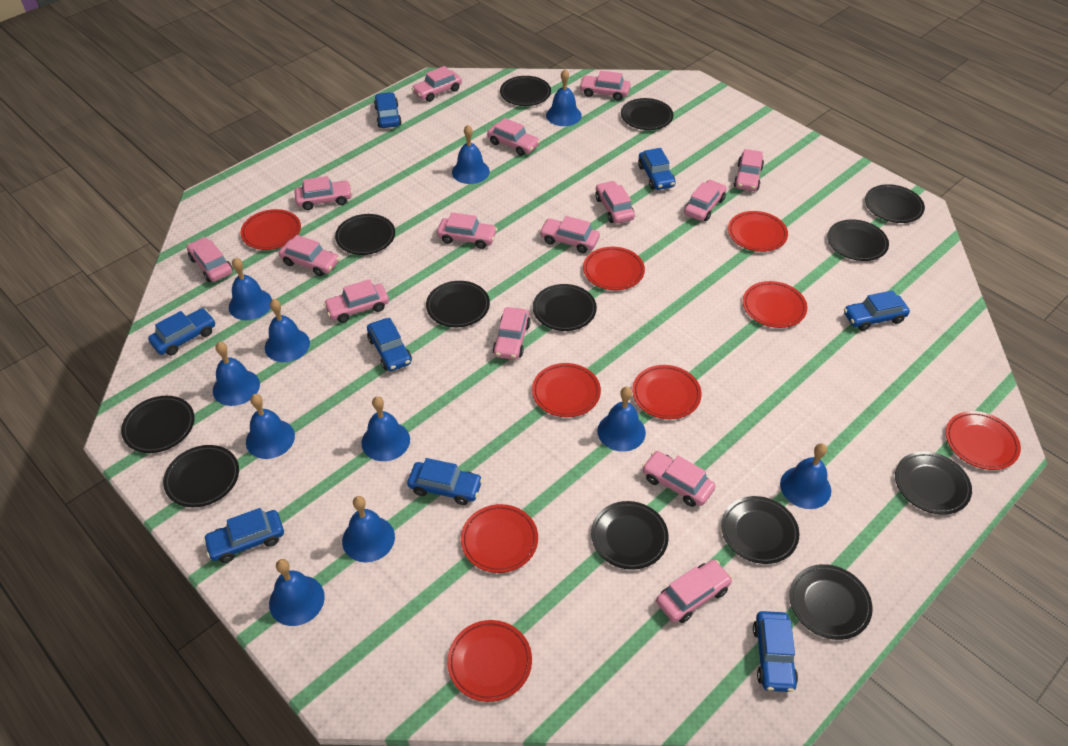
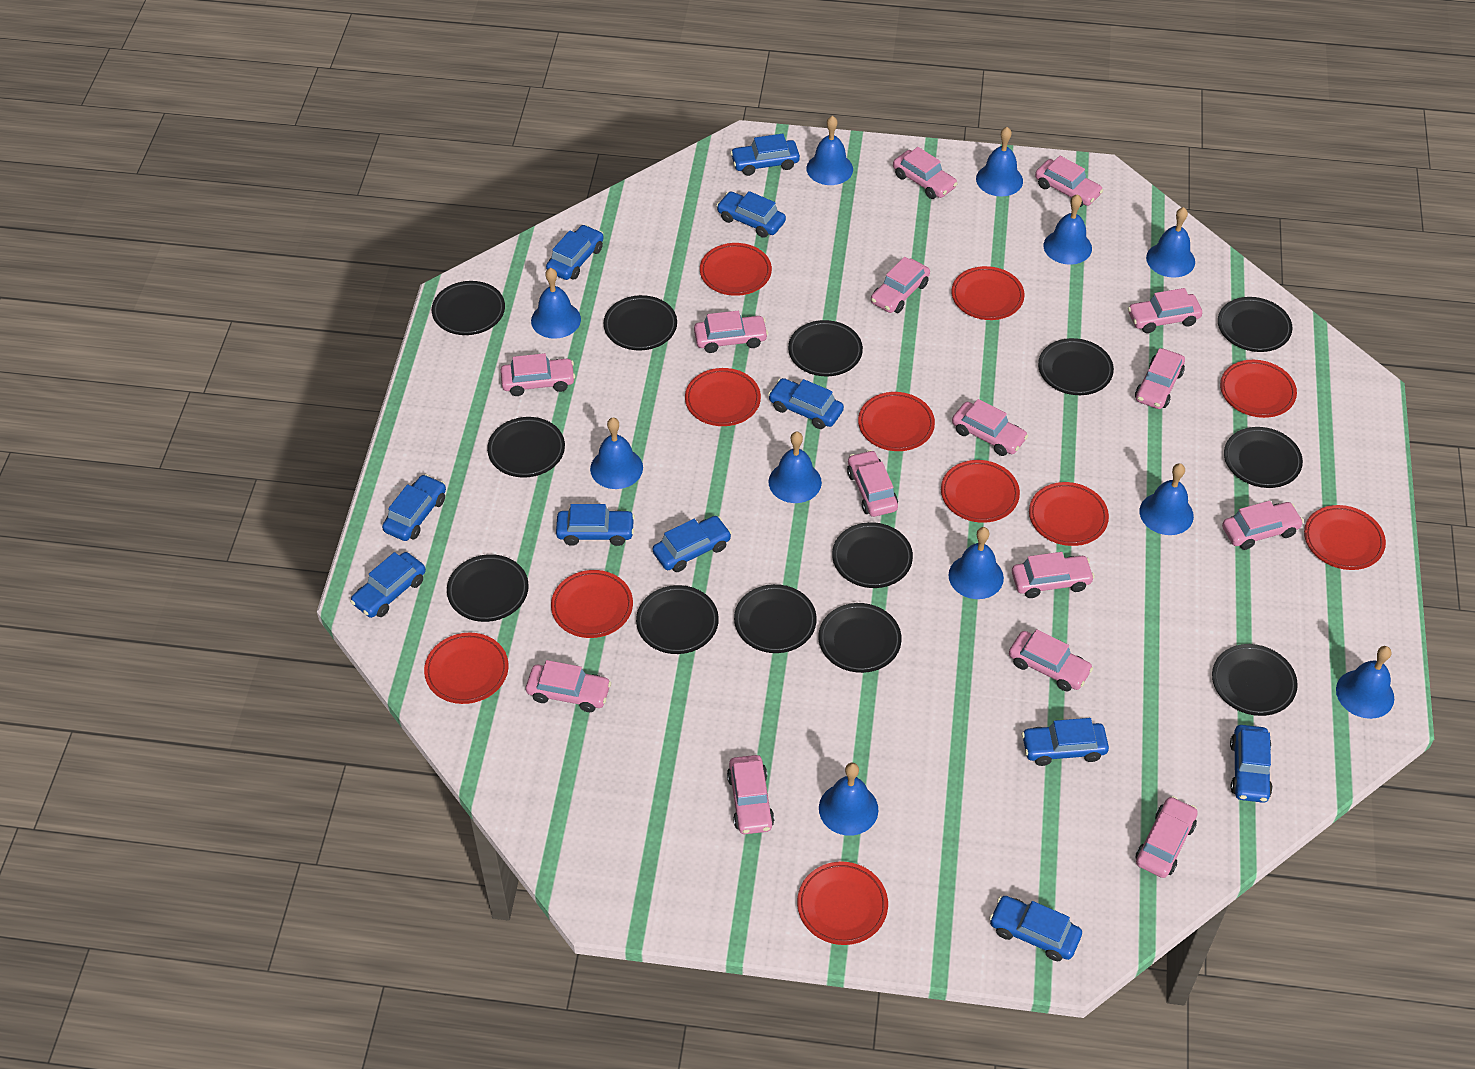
blue car: 8 -> 11
red plate: 9 -> 11

